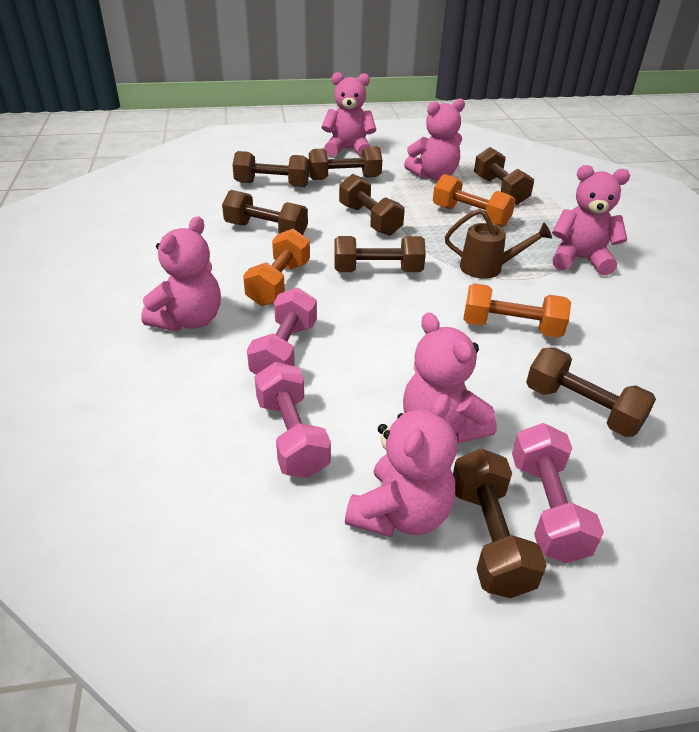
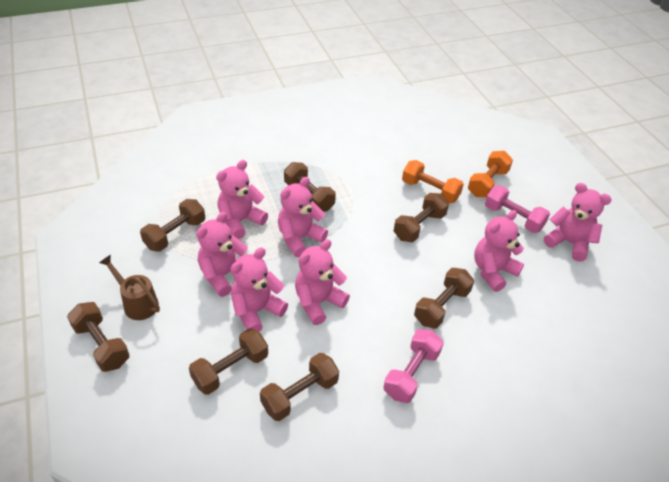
brown dumbbell: 8 -> 7
orange dumbbell: 3 -> 2
pink dumbbell: 3 -> 2
pink teddy bear: 6 -> 7

